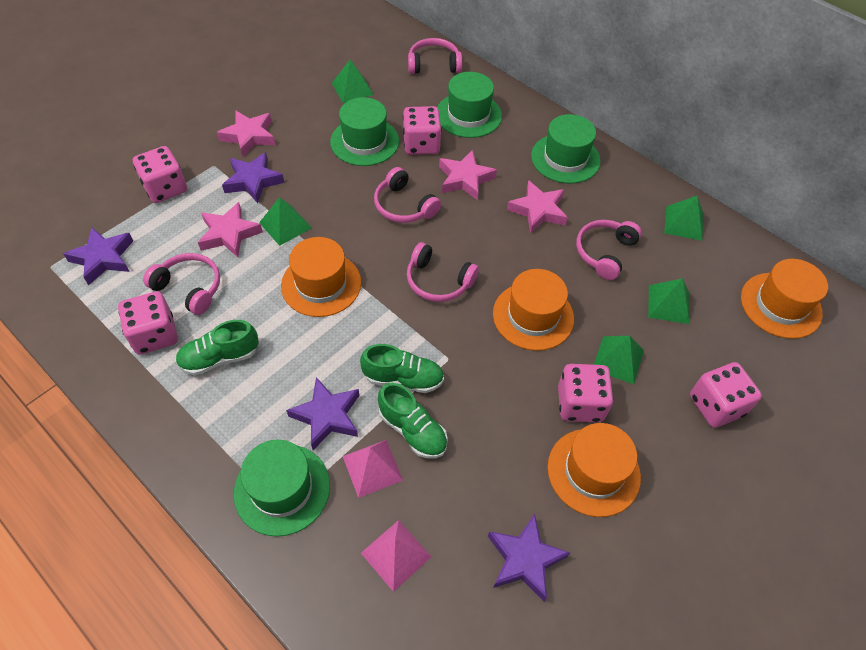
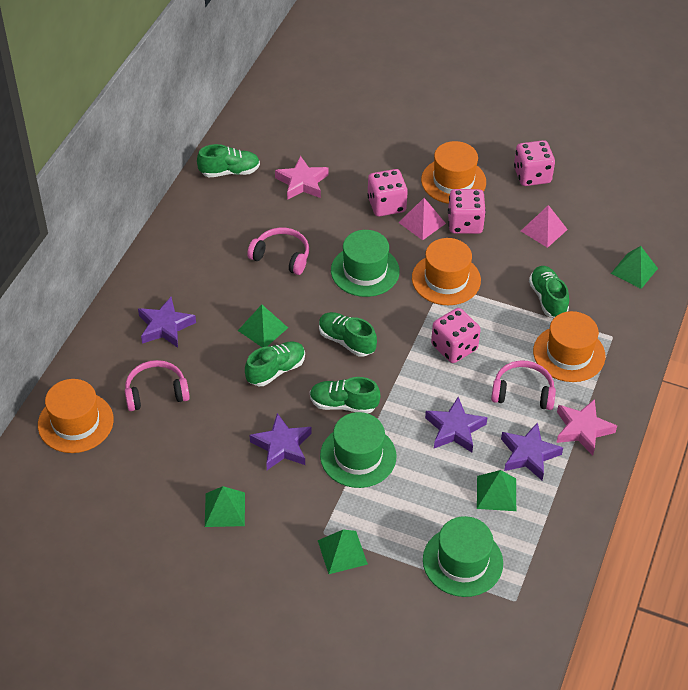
green hat: 4 -> 3
green shoe: 3 -> 5
pink dice: 5 -> 4
pink headphones: 5 -> 3
pink star: 4 -> 2

